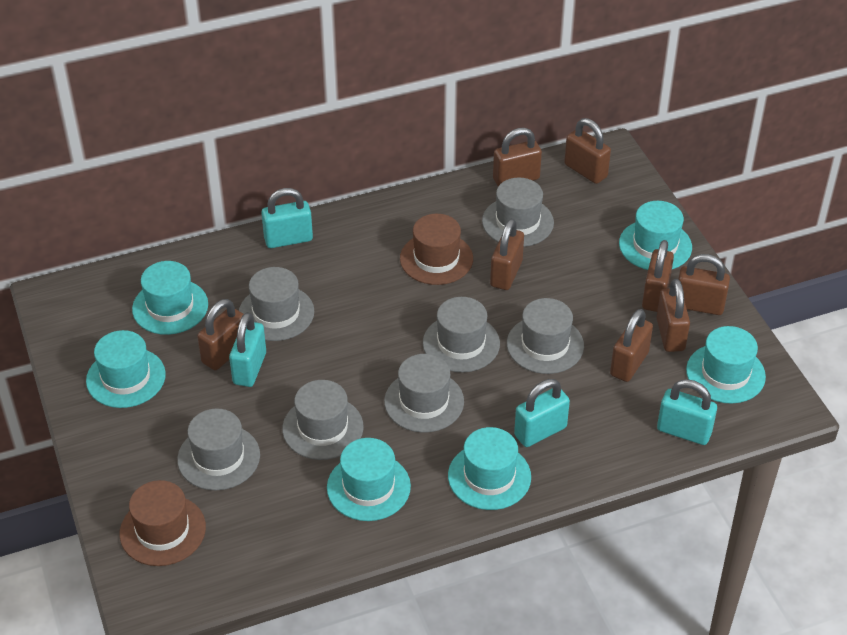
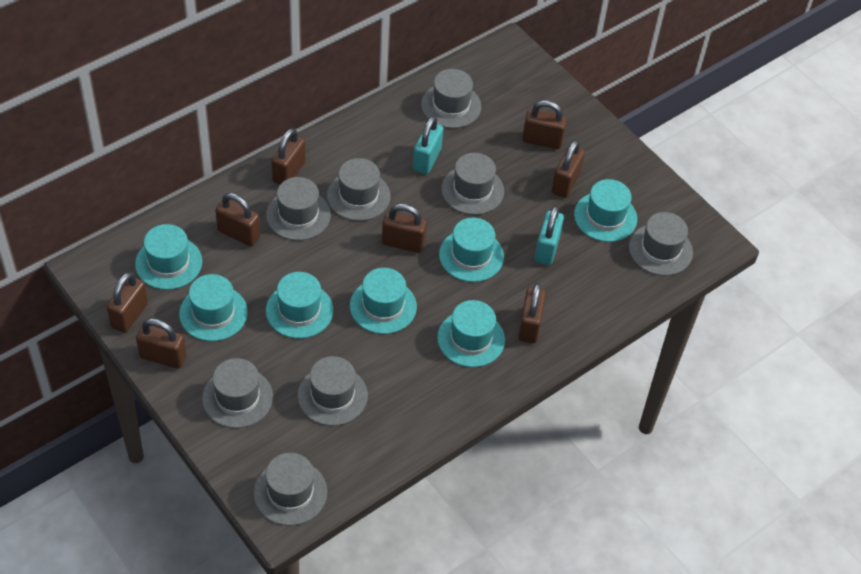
brown hat: 2 -> 0
grey hat: 7 -> 8
turquoise hat: 6 -> 7
turquoise padlock: 4 -> 2

